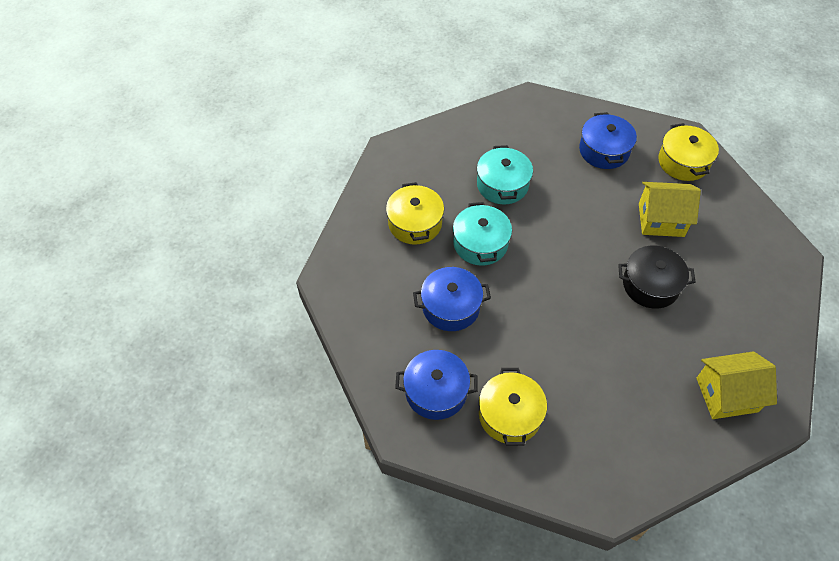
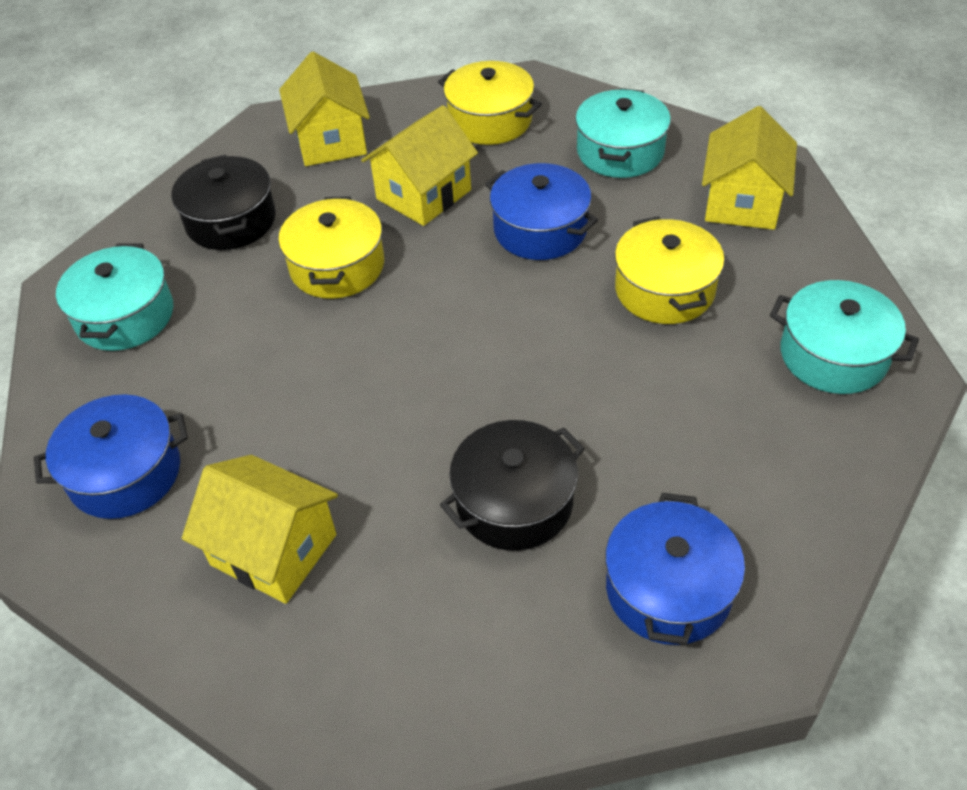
black pot: 1 -> 2
turquoise pot: 2 -> 3
yellow house: 2 -> 4

